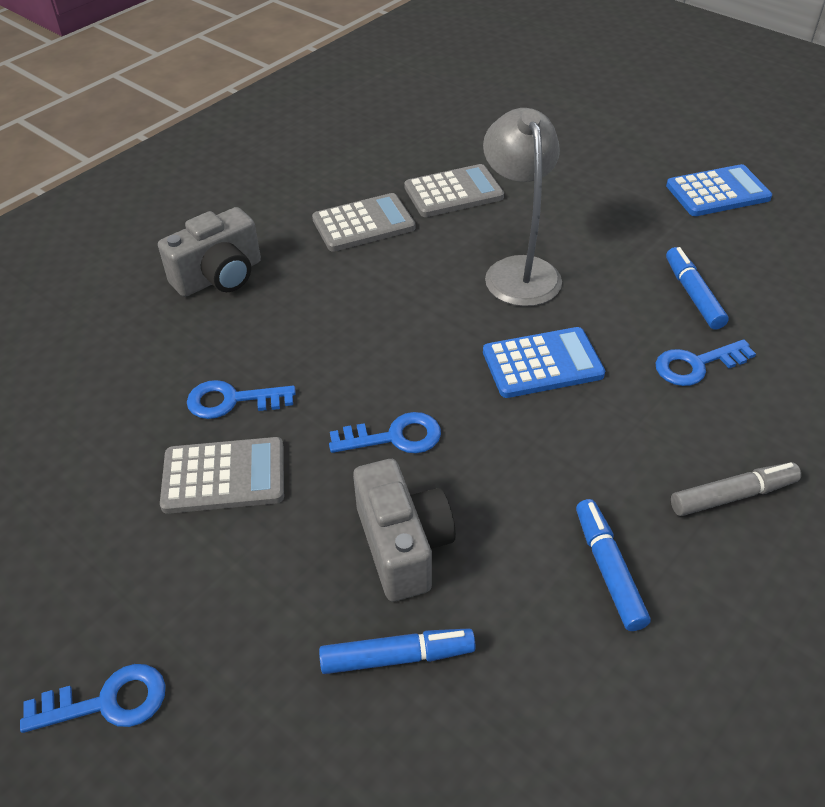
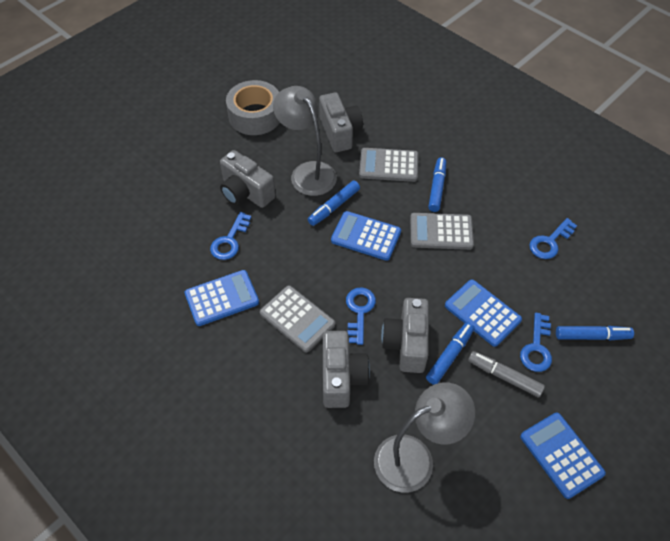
blue calculator: 2 -> 4
blue marker: 3 -> 4
grey camera: 2 -> 4
grey lamp: 1 -> 2
grey tape: 0 -> 1

